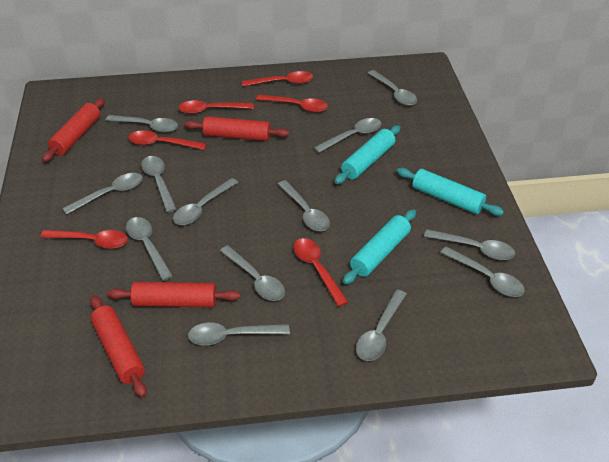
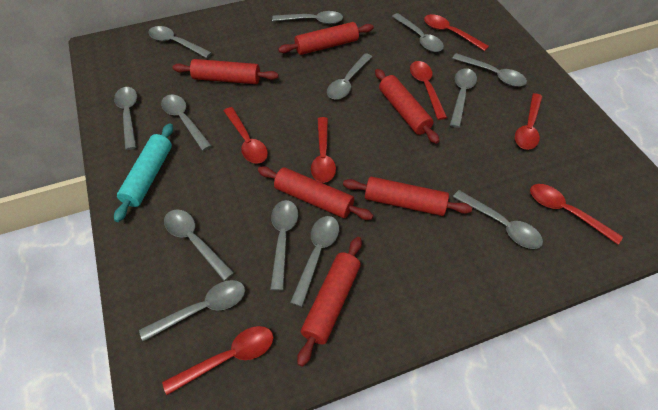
red rolling pin: 4 -> 6
red spoon: 6 -> 7
turquoise rolling pin: 3 -> 1

